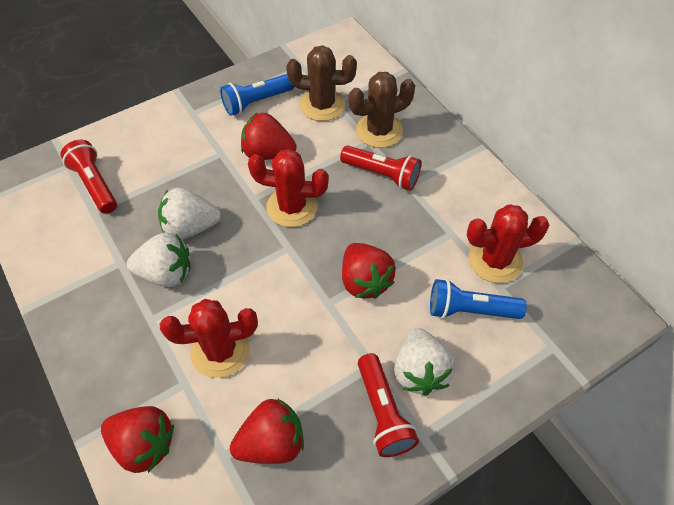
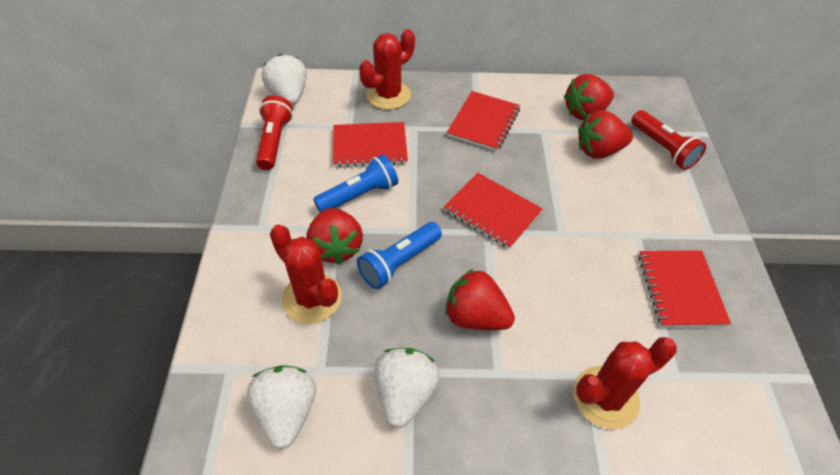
brown cactus: 2 -> 0
red flashlight: 3 -> 2
red notebook: 0 -> 4

